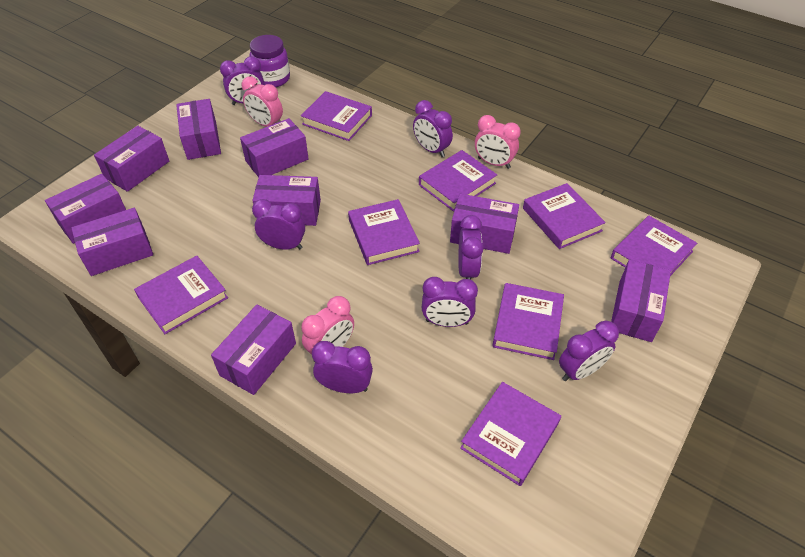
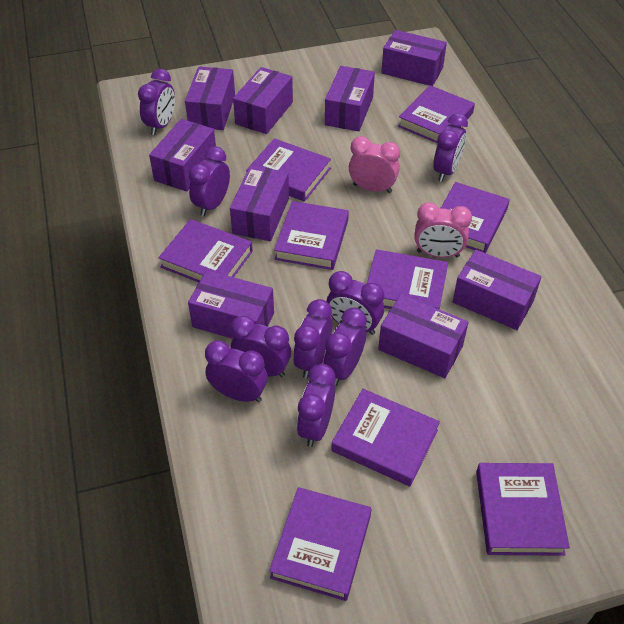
pink clock: 3 -> 2
purple book: 8 -> 9
purple clock: 7 -> 9
purple jar: 1 -> 0

